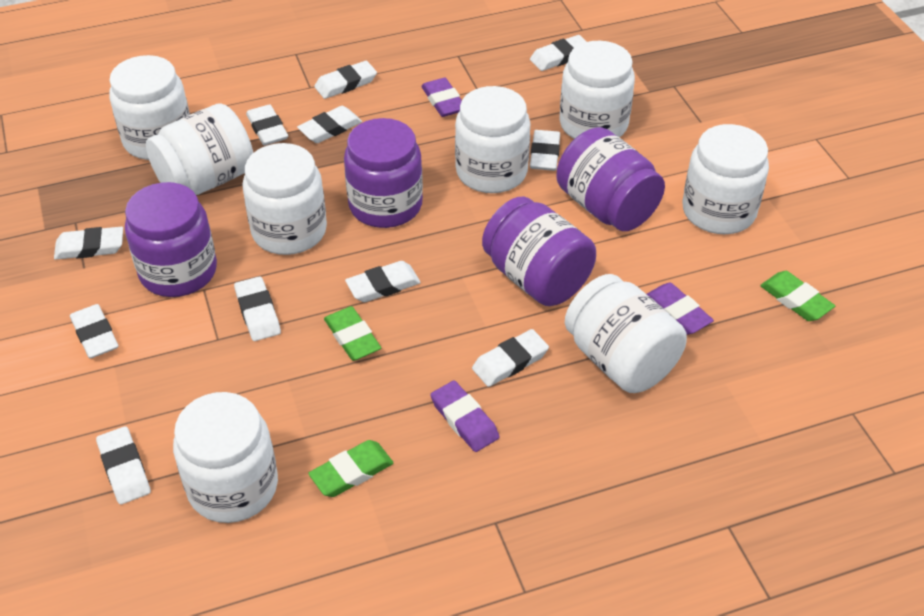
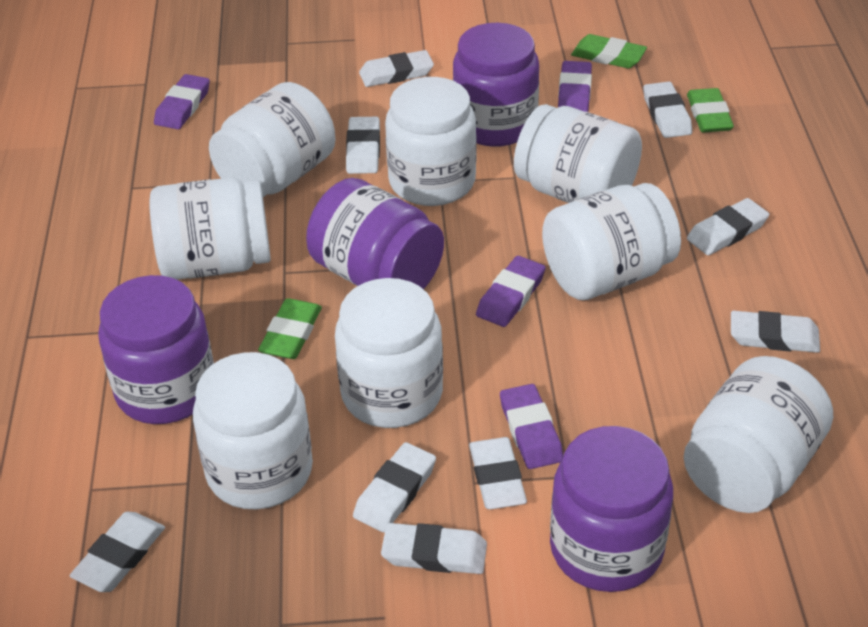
purple eraser: 3 -> 4
white eraser: 11 -> 9

